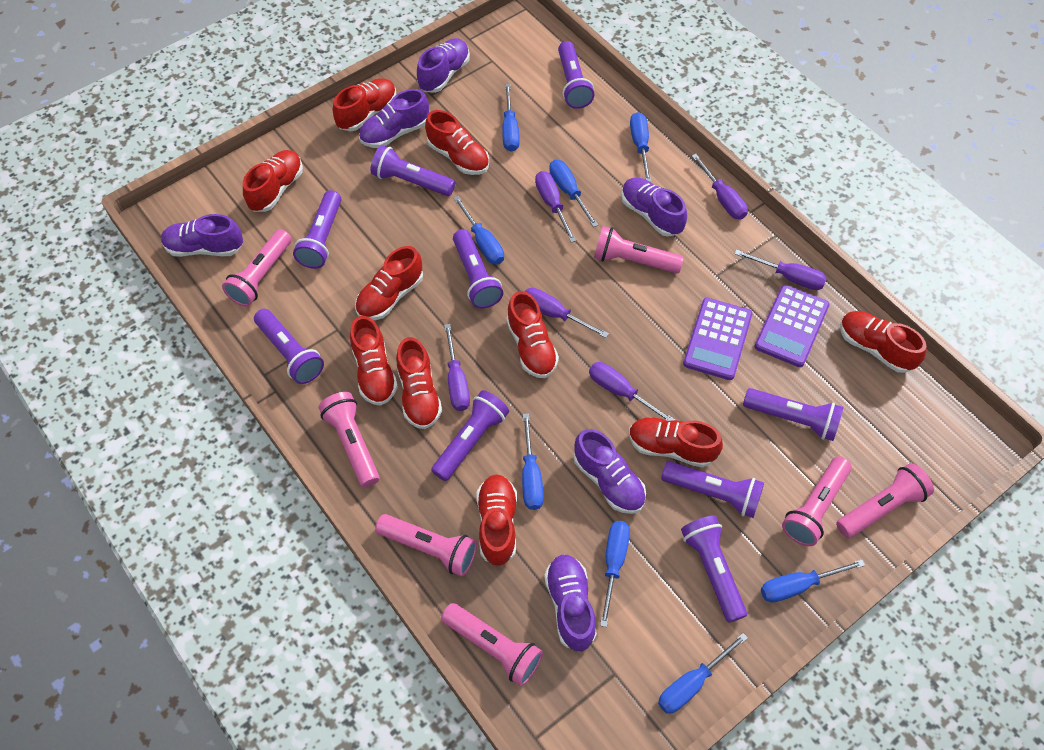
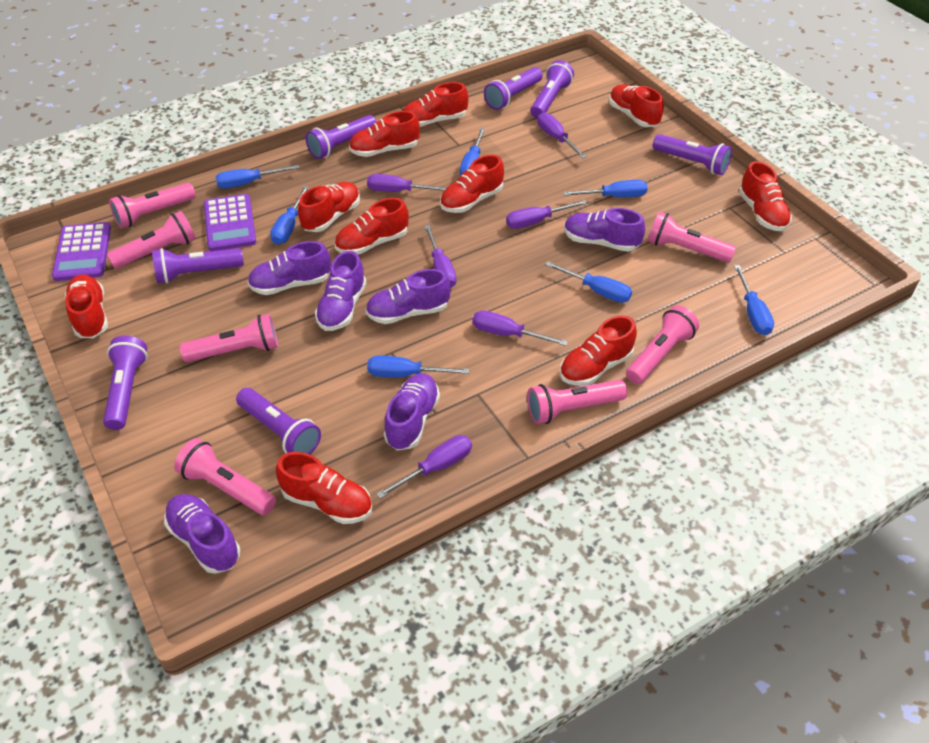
blue screwdriver: 8 -> 7
purple flashlight: 9 -> 7

